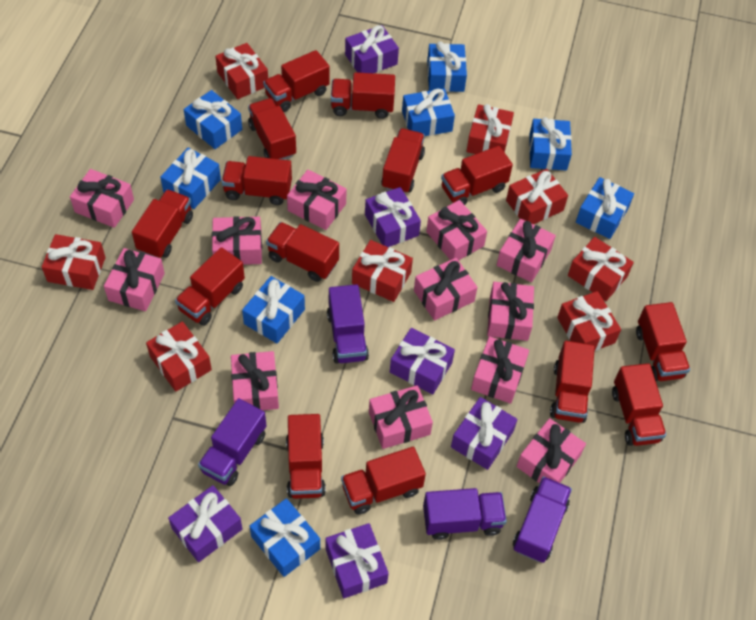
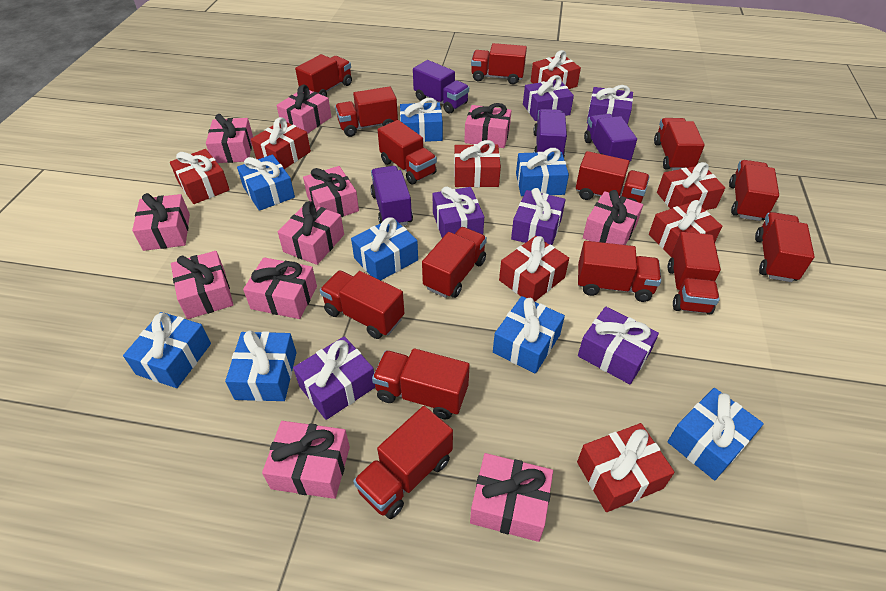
pink gift: 12 -> 11

